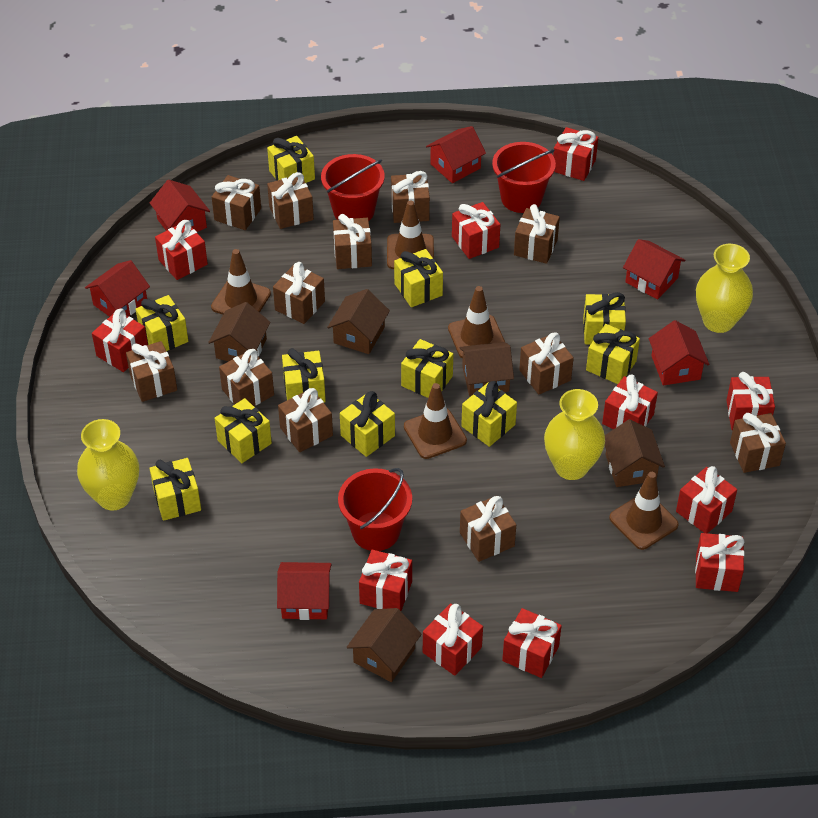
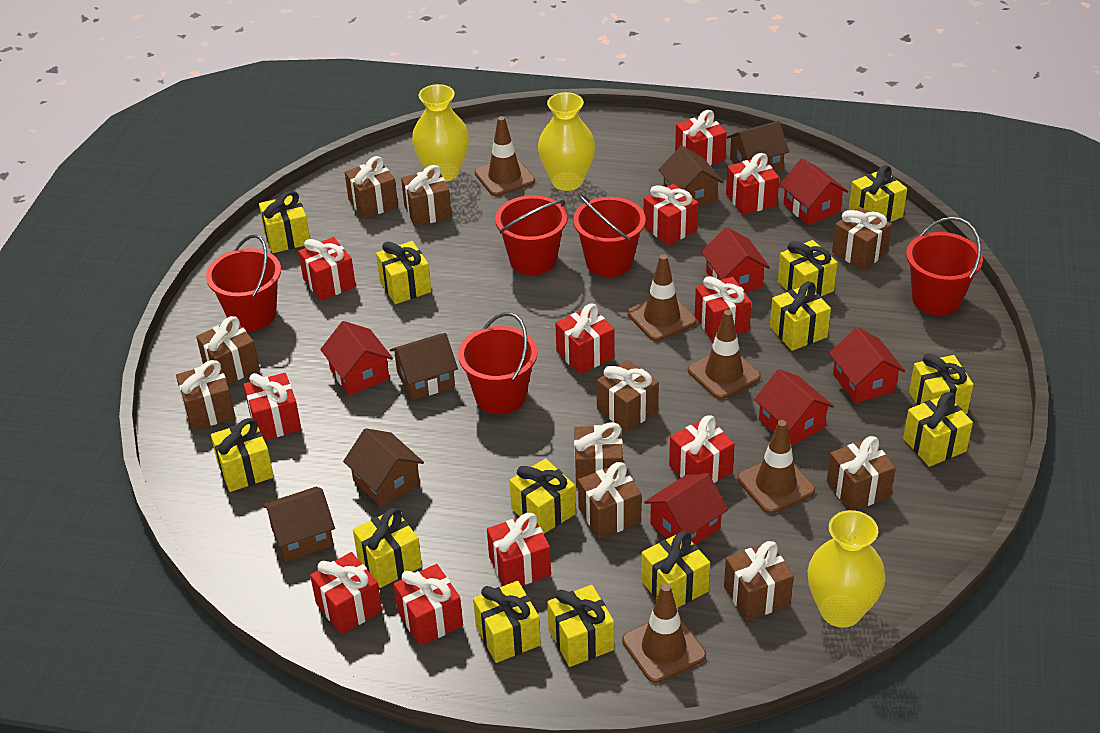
brown gift: 12 -> 10
red bucket: 3 -> 5
yellow gift: 11 -> 13

